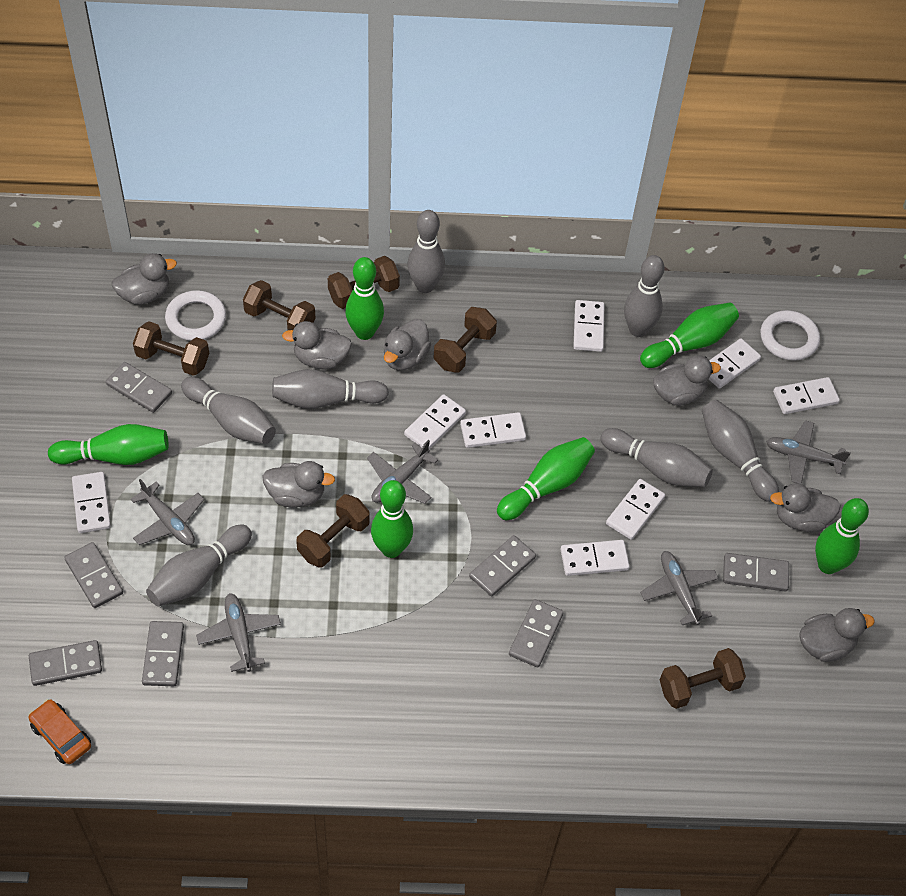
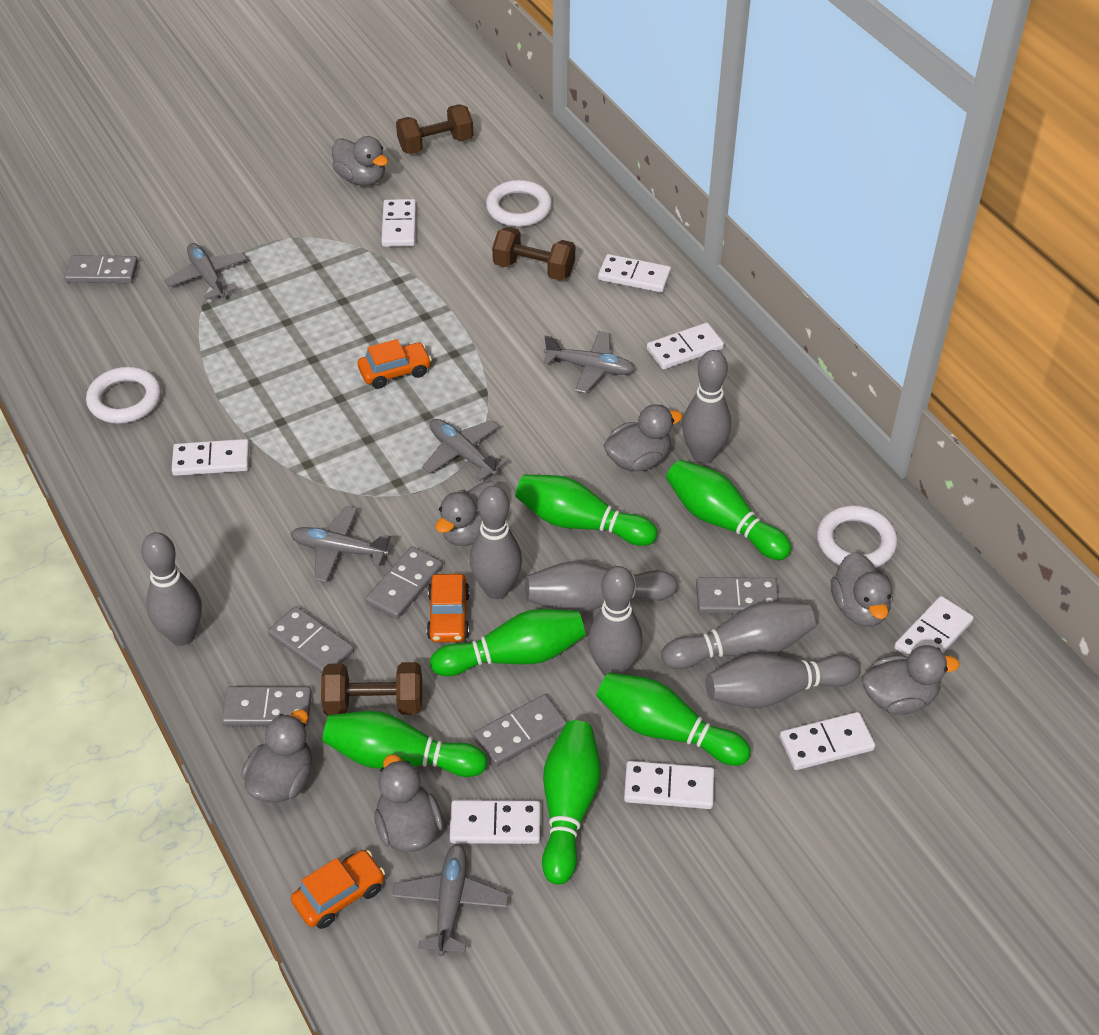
brown dumbbell: 6 -> 3
grey domino: 7 -> 6
orange car: 1 -> 3
white ring: 2 -> 3

